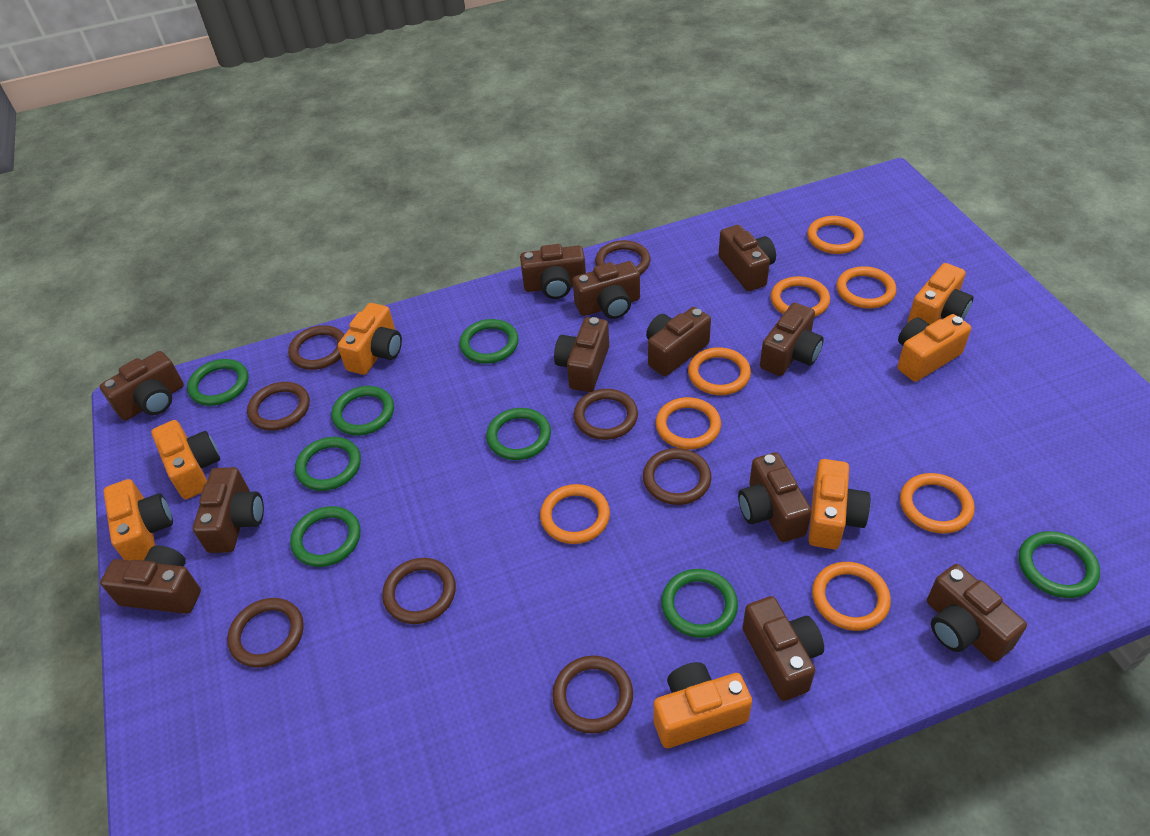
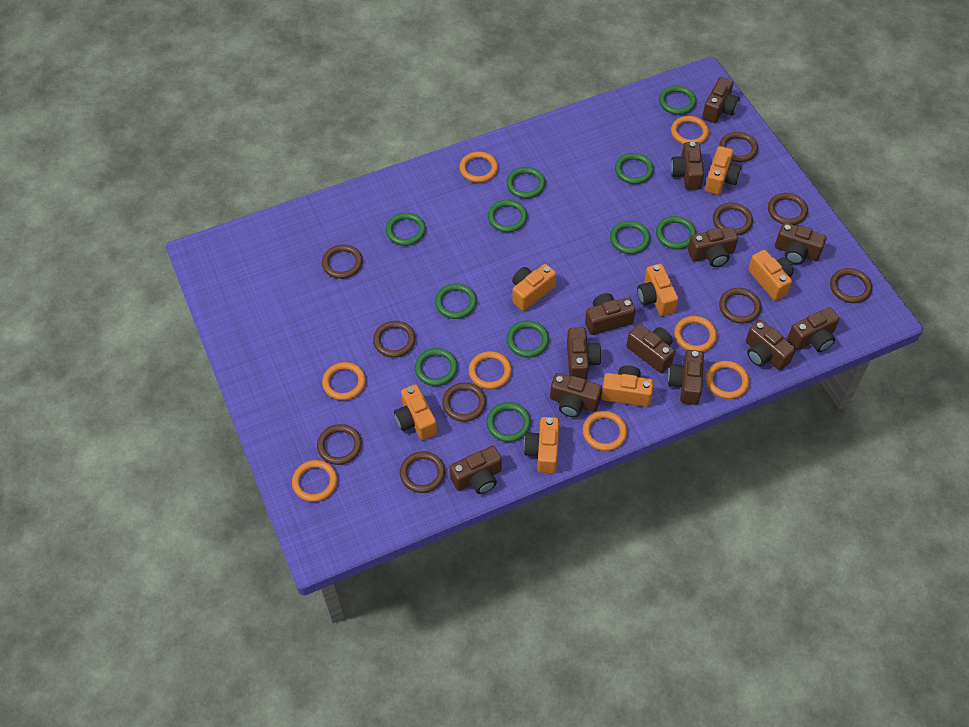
brown ring: 8 -> 10
green ring: 8 -> 11

